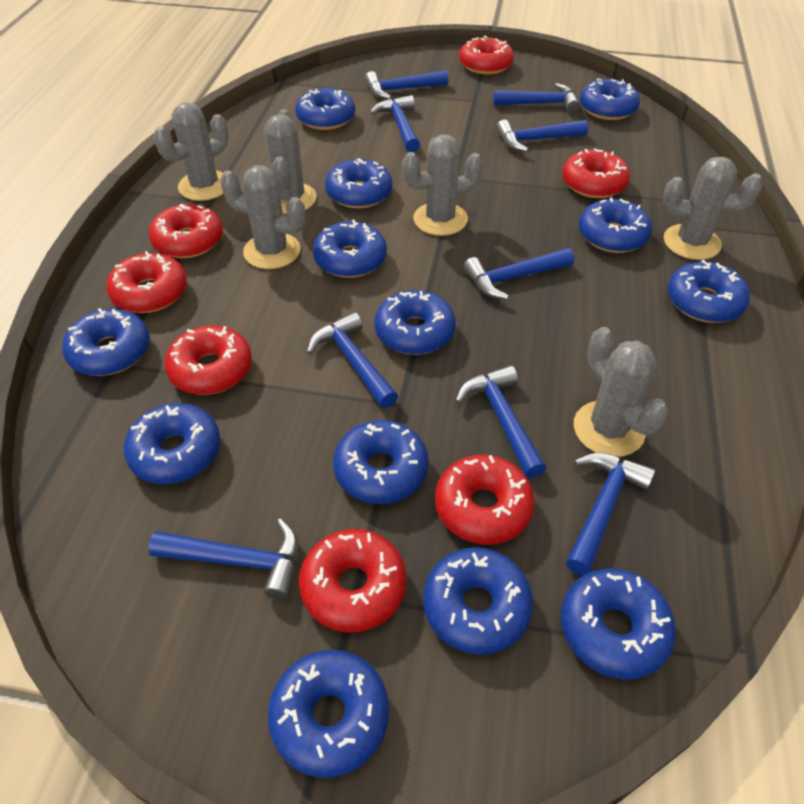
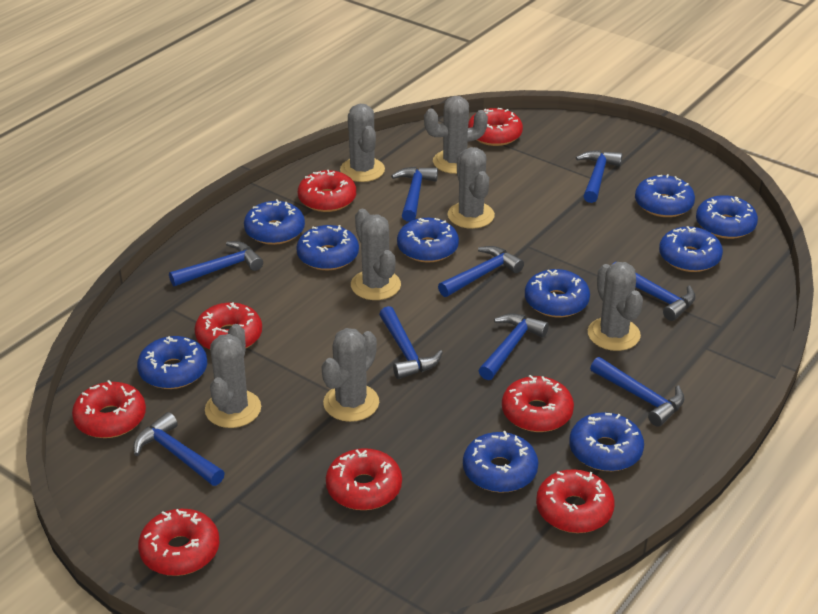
blue donut: 13 -> 10
grey cactus: 6 -> 7
red donut: 7 -> 8

